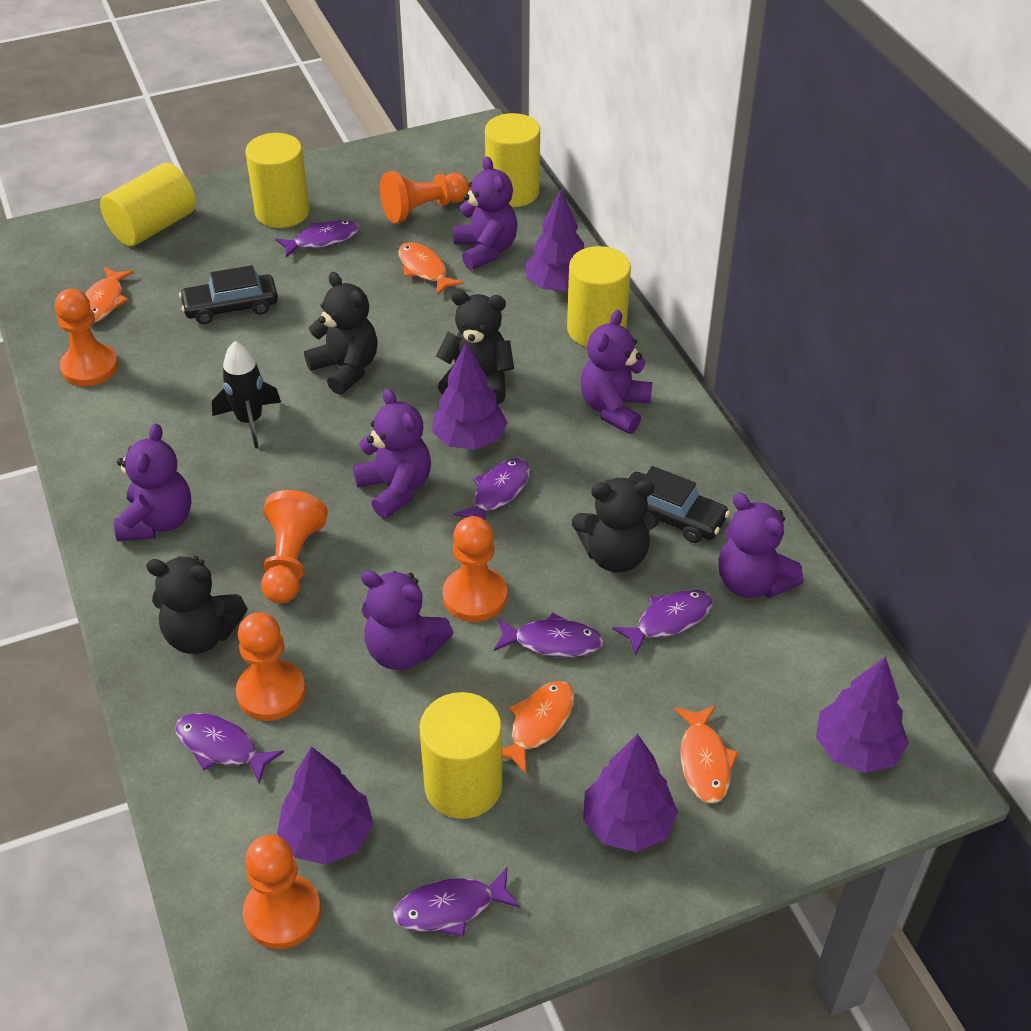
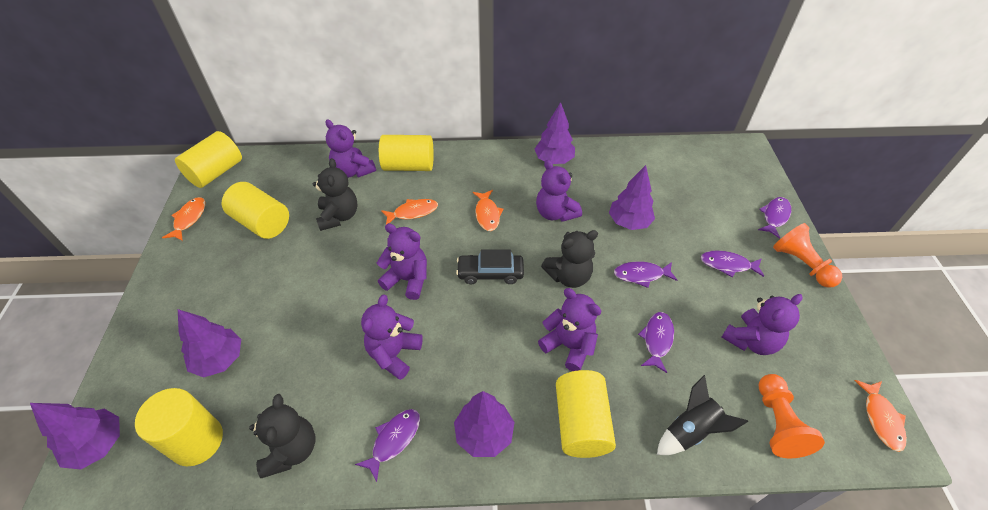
black car: 2 -> 1
black teddy bear: 4 -> 3
orange pawn: 6 -> 2
purple fish: 6 -> 5

